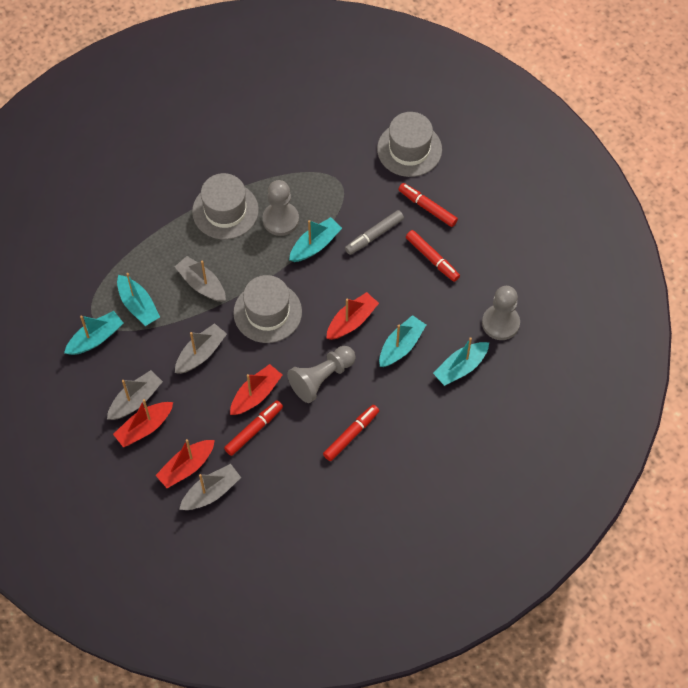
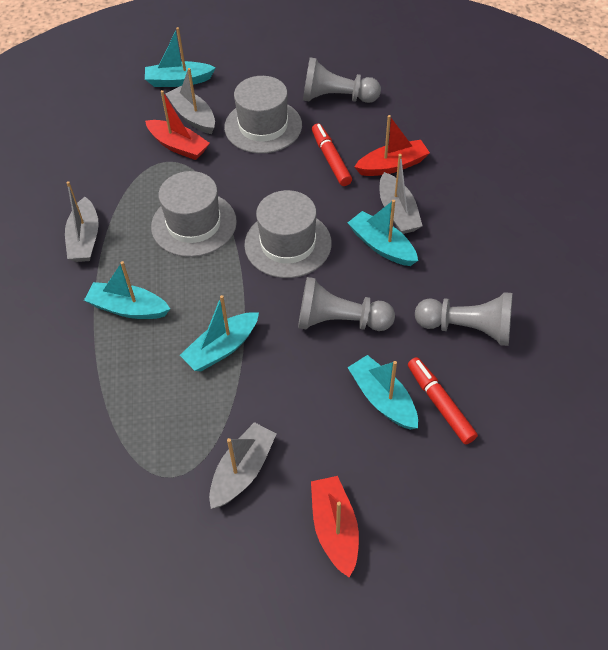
grey marker: 1 -> 0
red boat: 4 -> 3
red marker: 4 -> 2

